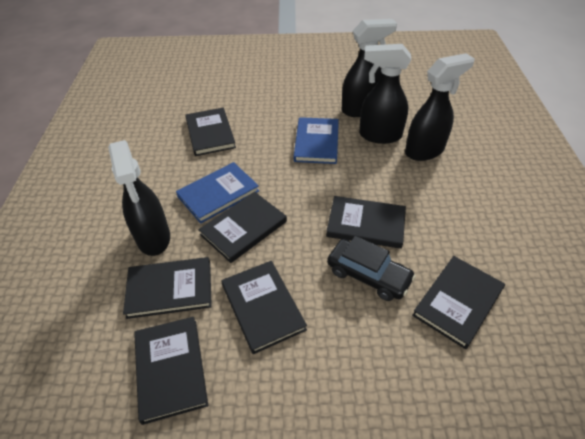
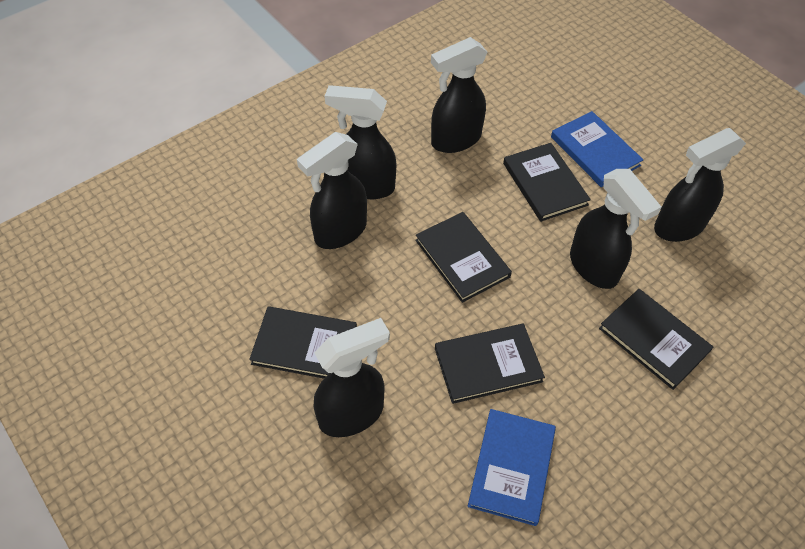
black book: 7 -> 5
black car: 1 -> 0
black spray bottle: 4 -> 6

